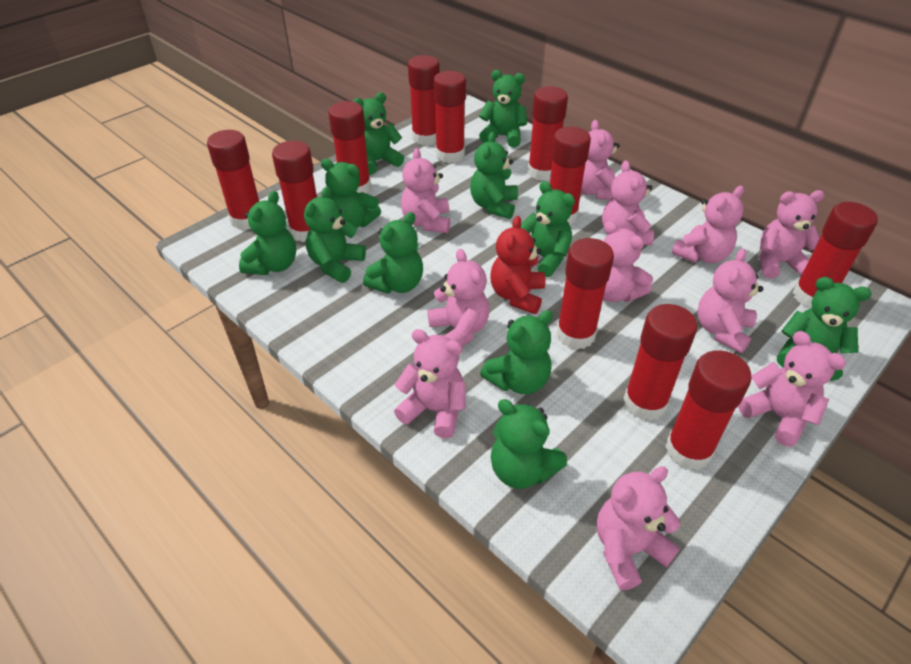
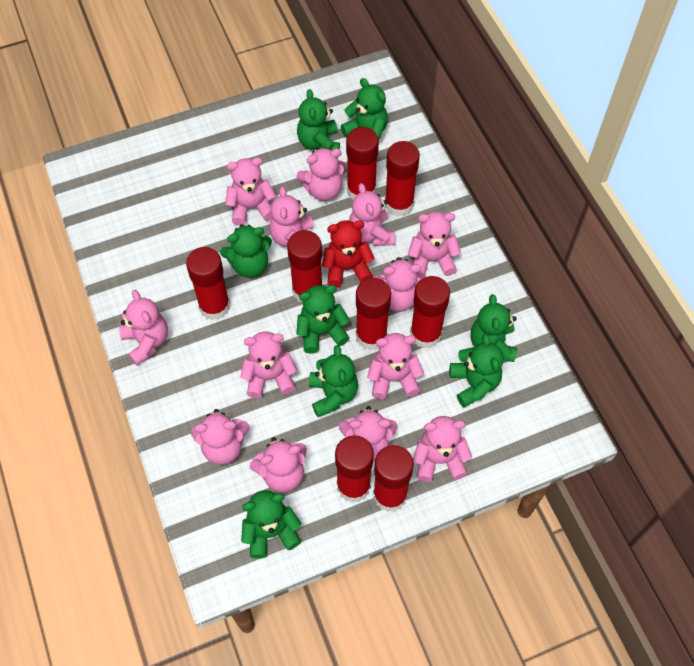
green teddy bear: 11 -> 8
pink teddy bear: 11 -> 13
red glue stick: 11 -> 8

